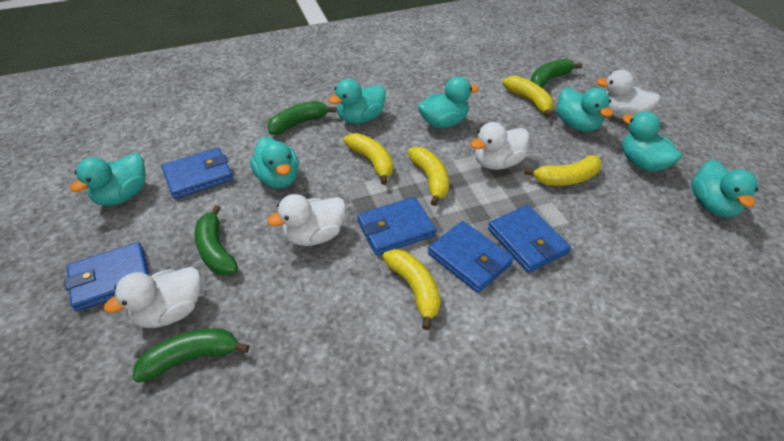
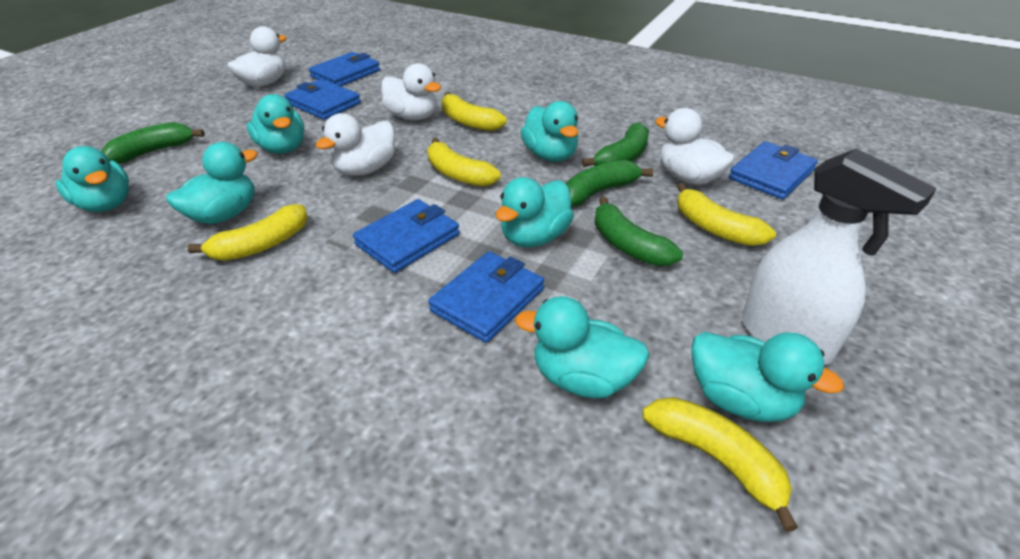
white spray bottle: 0 -> 1

